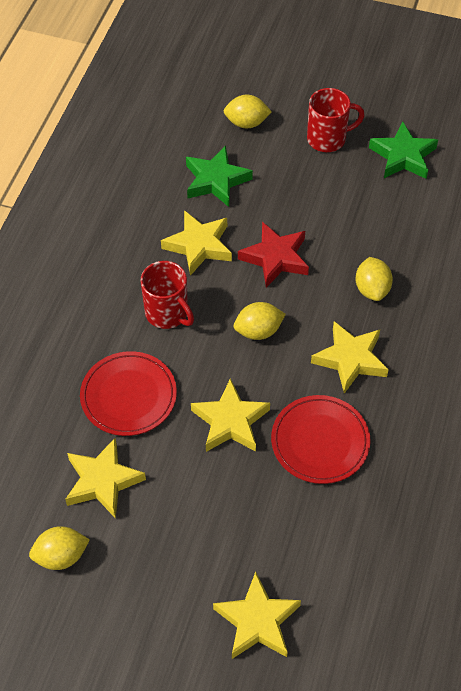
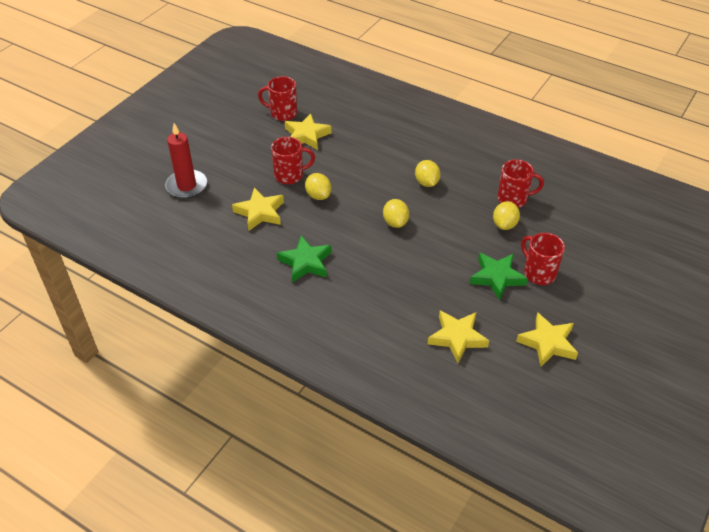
red candle: 0 -> 1
red mug: 2 -> 4
red plate: 2 -> 0
red star: 1 -> 0
yellow star: 5 -> 4

